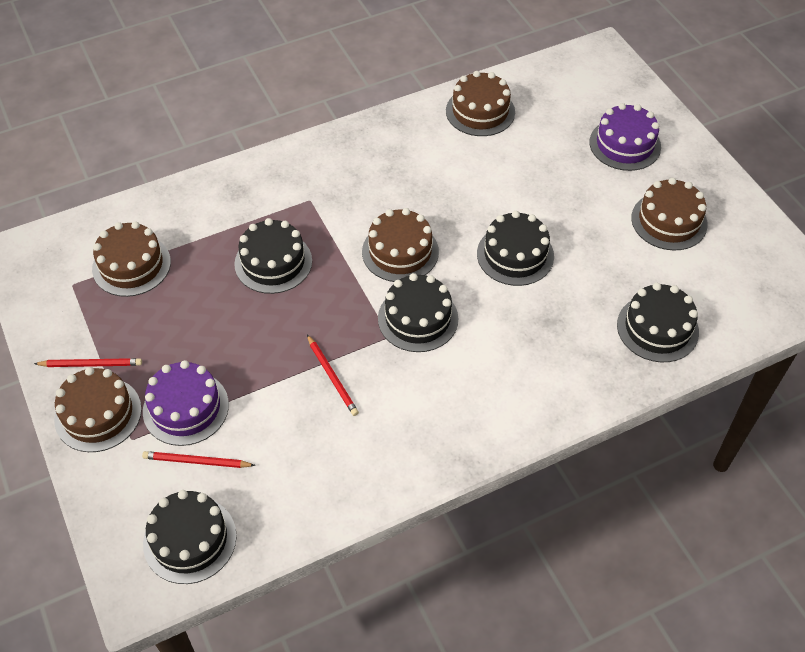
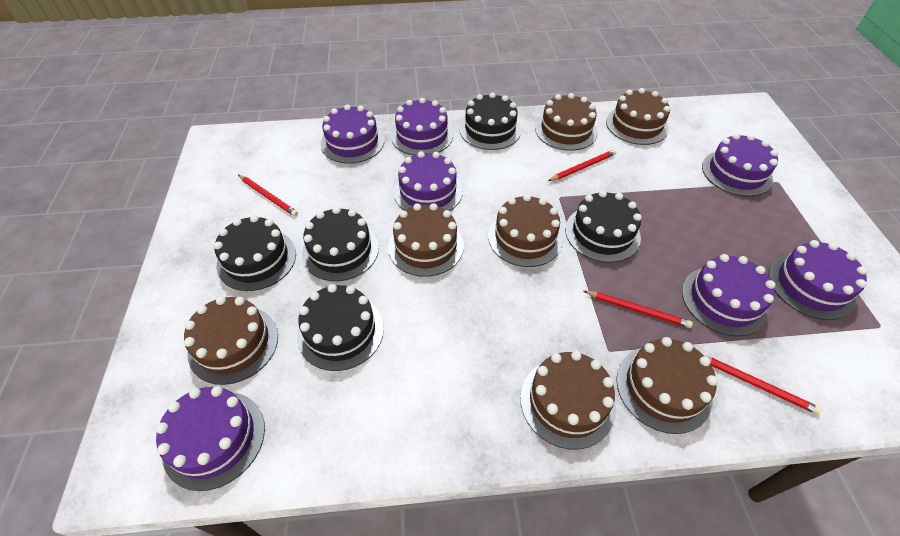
brown cake: 5 -> 7
purple cake: 2 -> 7
red pencil: 3 -> 4

